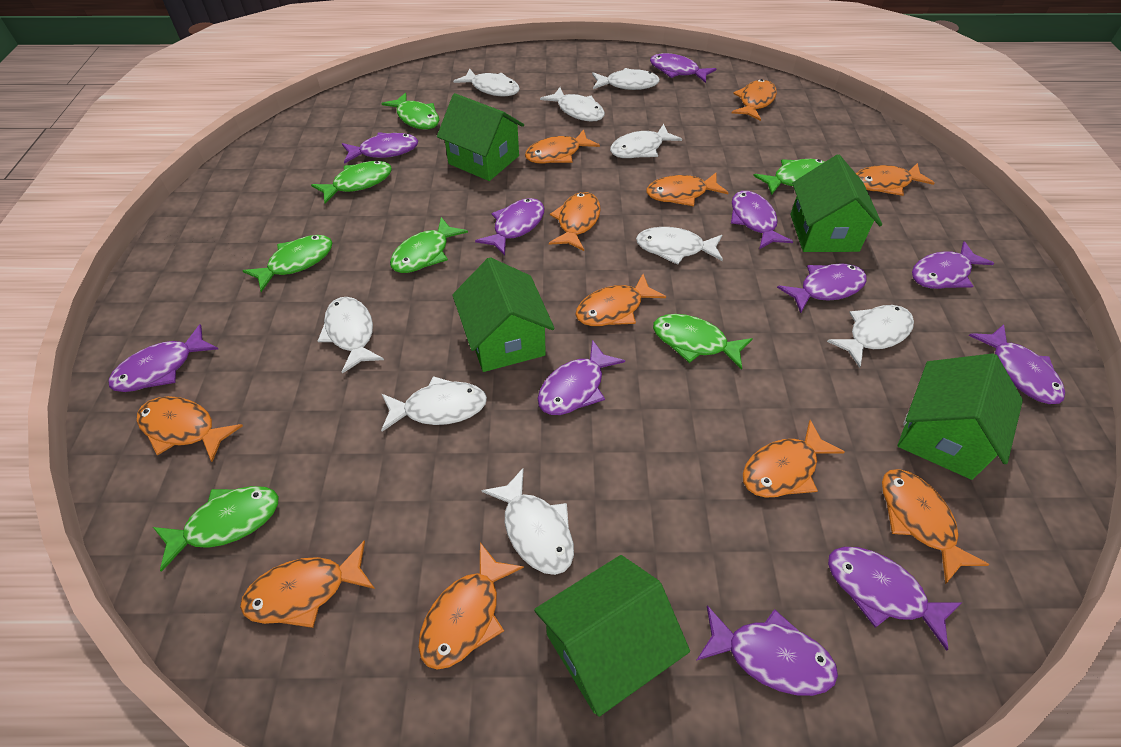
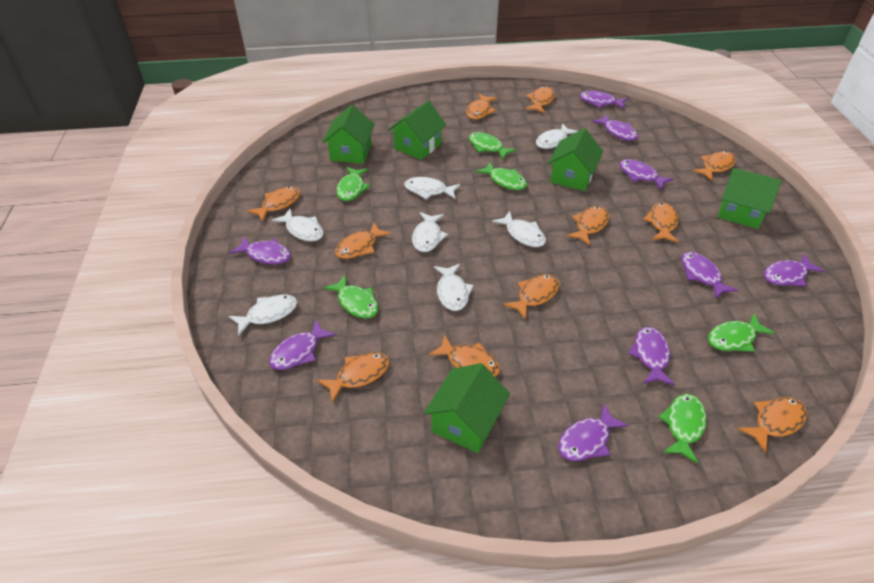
green fish: 7 -> 6
purple fish: 11 -> 9
white fish: 9 -> 7

